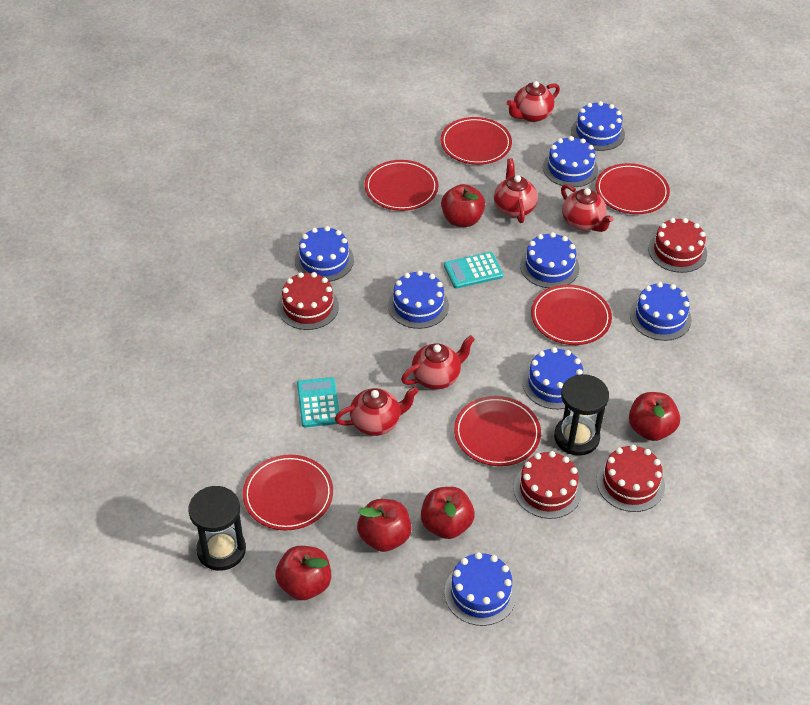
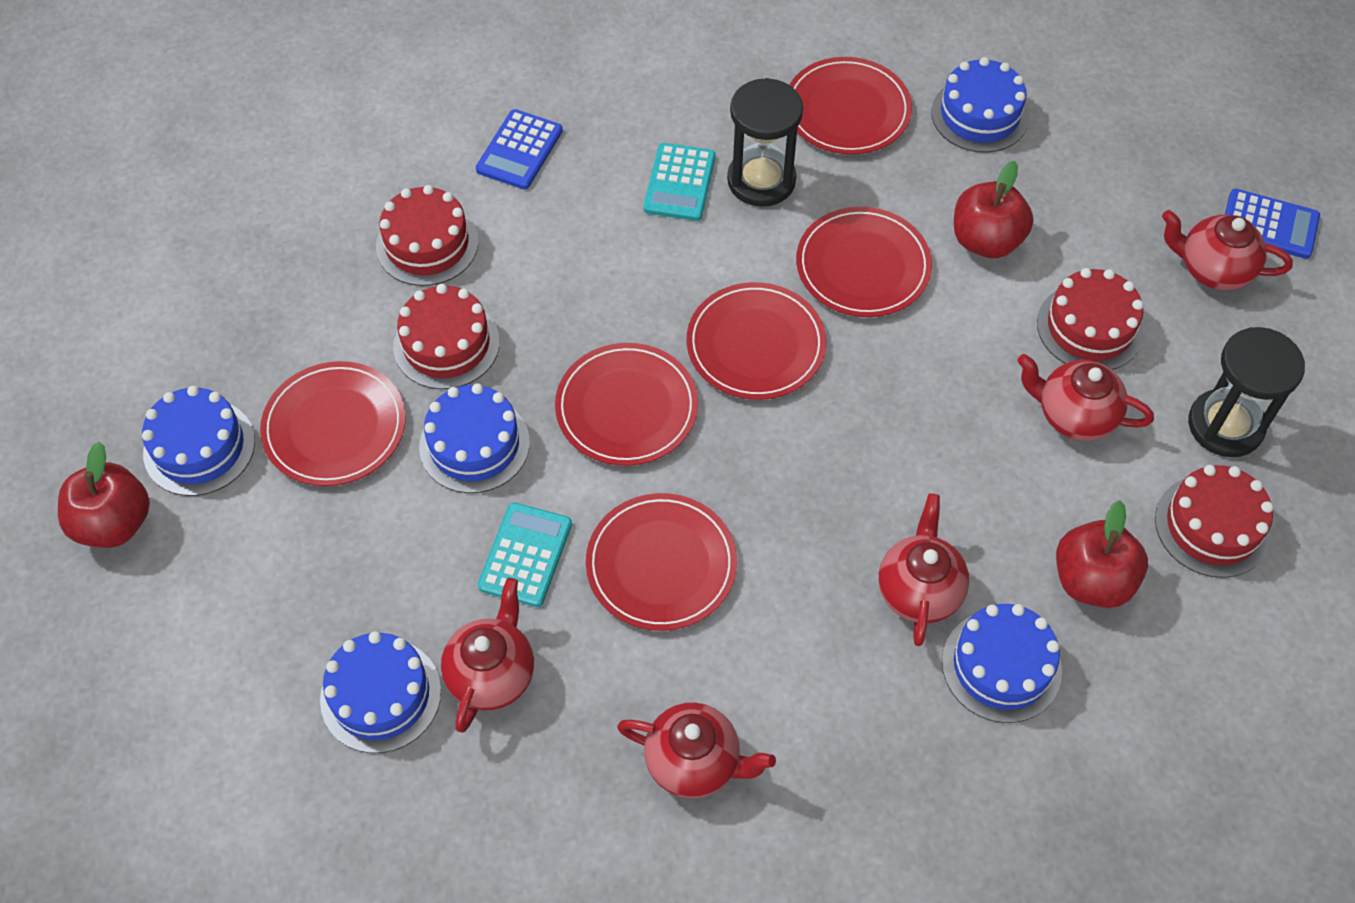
blue cake: 8 -> 5
blue calculator: 0 -> 2
red apple: 5 -> 3

